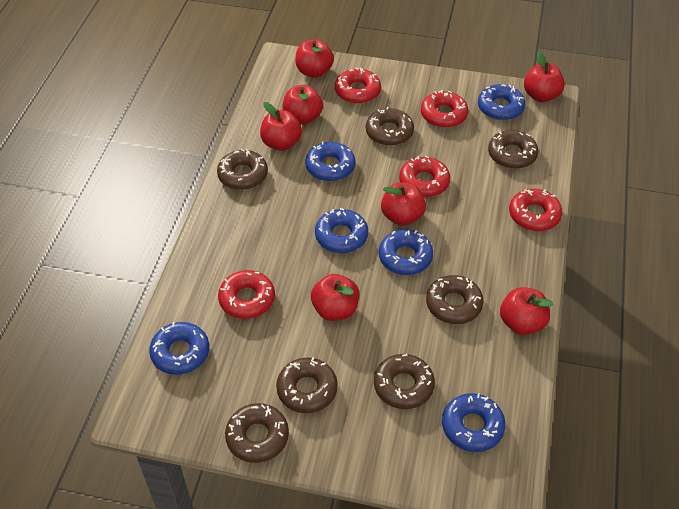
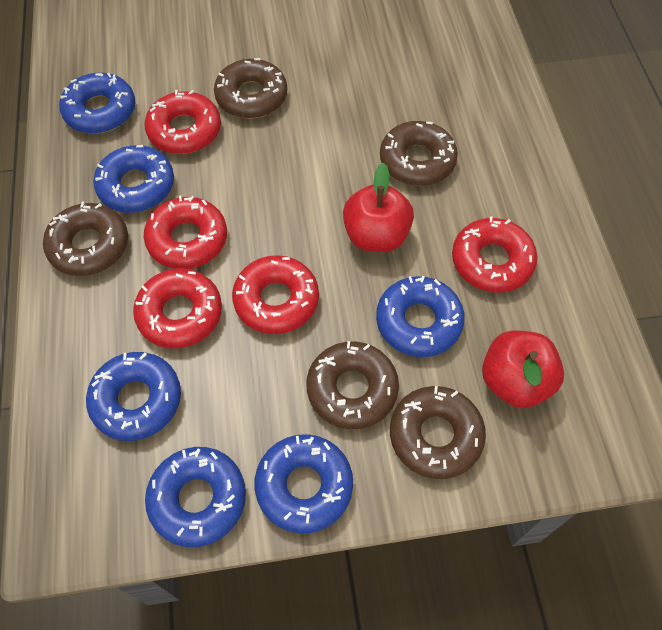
brown donut: 7 -> 5
red apple: 7 -> 2

